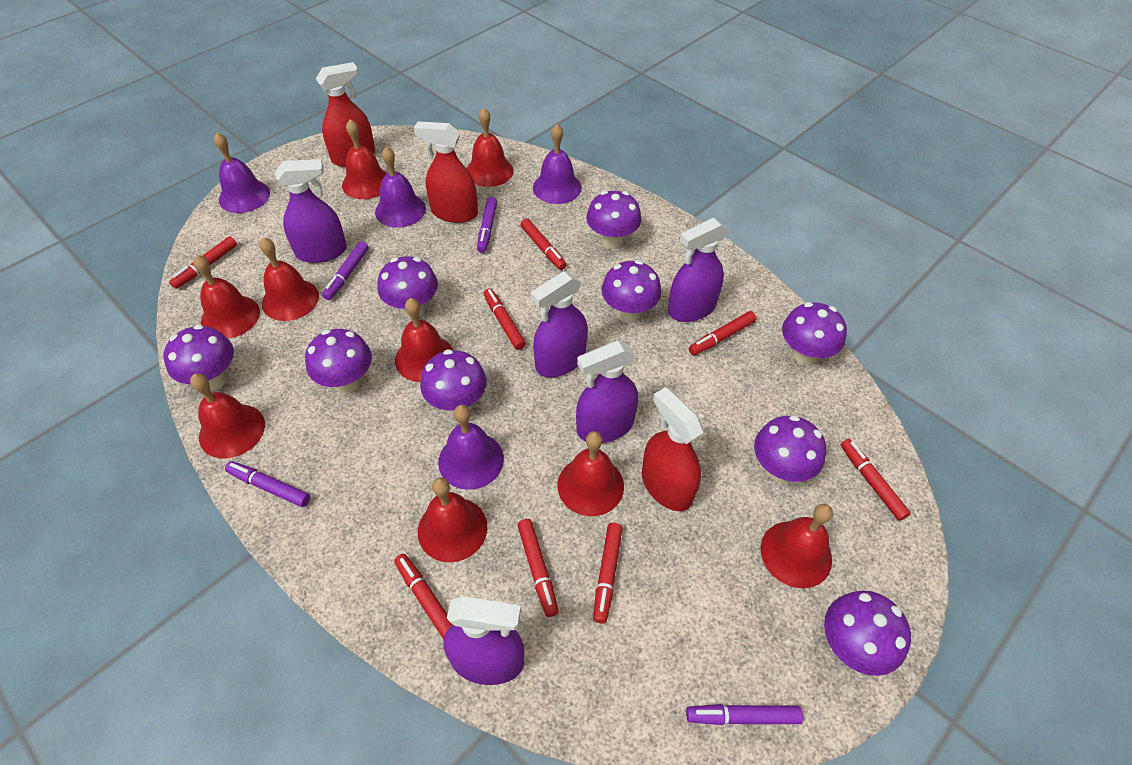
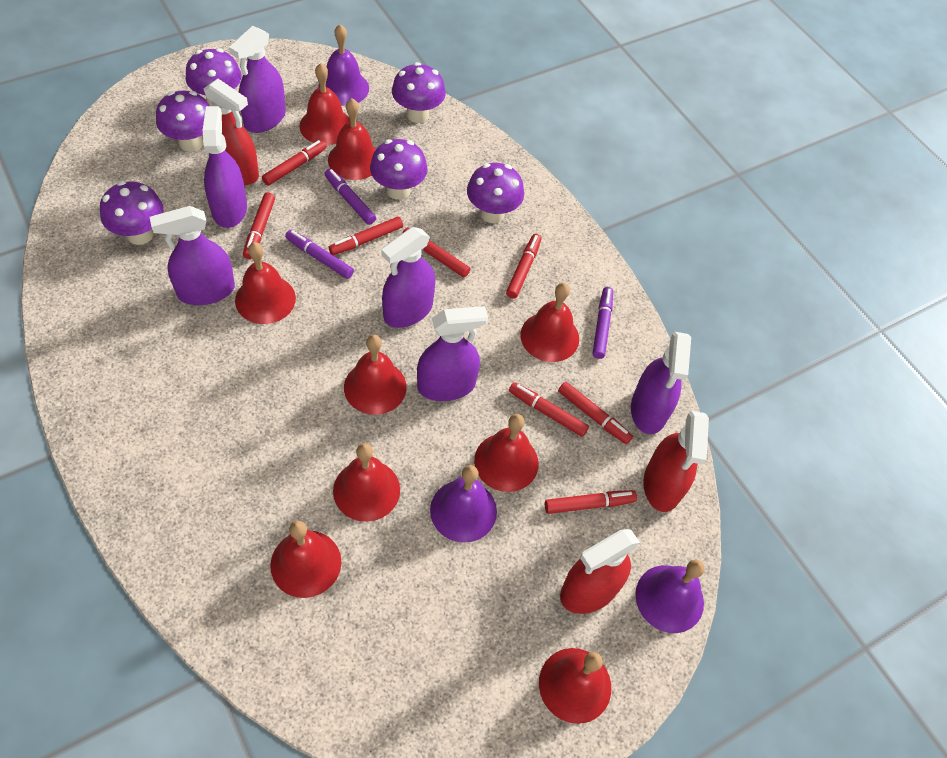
purple bell: 4 -> 3
purple marker: 4 -> 3
purple mushroom: 9 -> 6
purple spray bottle: 5 -> 6

